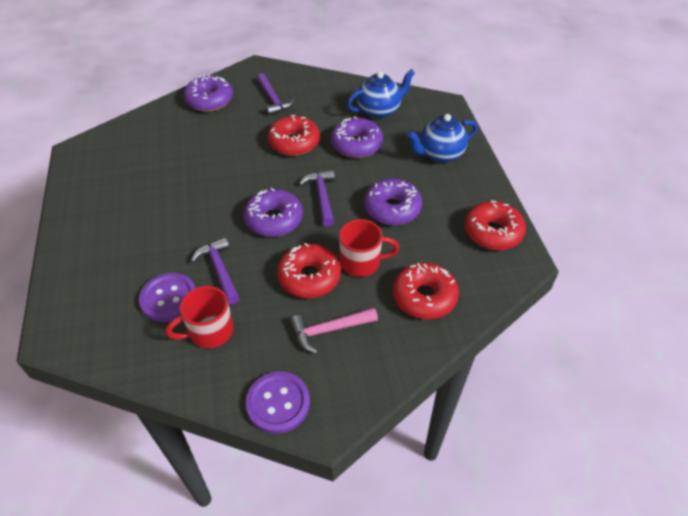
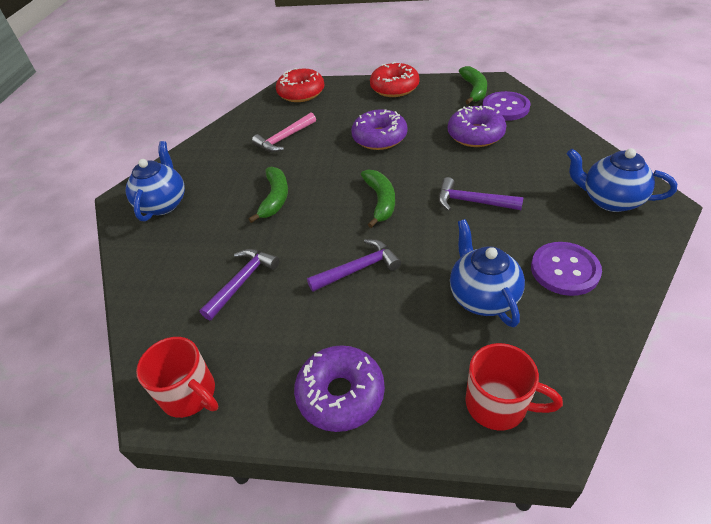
blue teapot: 2 -> 3
green banana: 0 -> 3
purple donut: 4 -> 3
red donut: 4 -> 2

